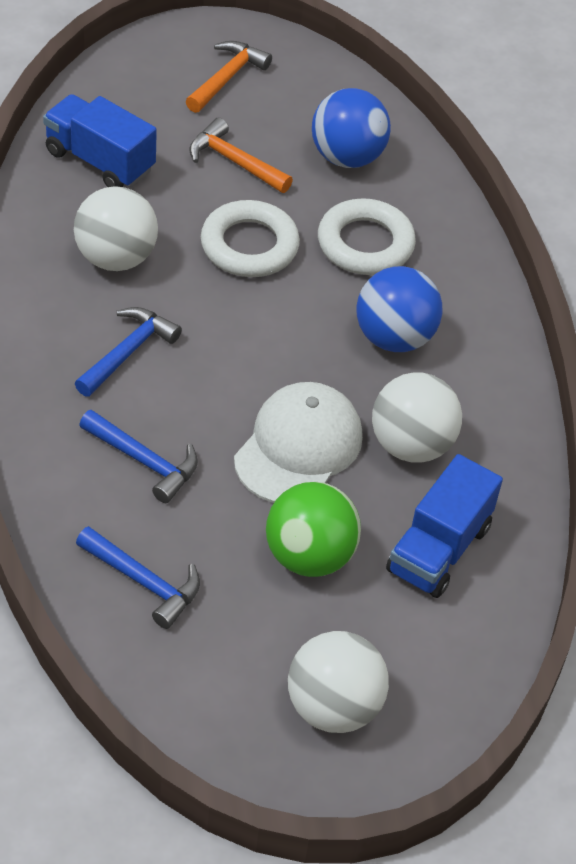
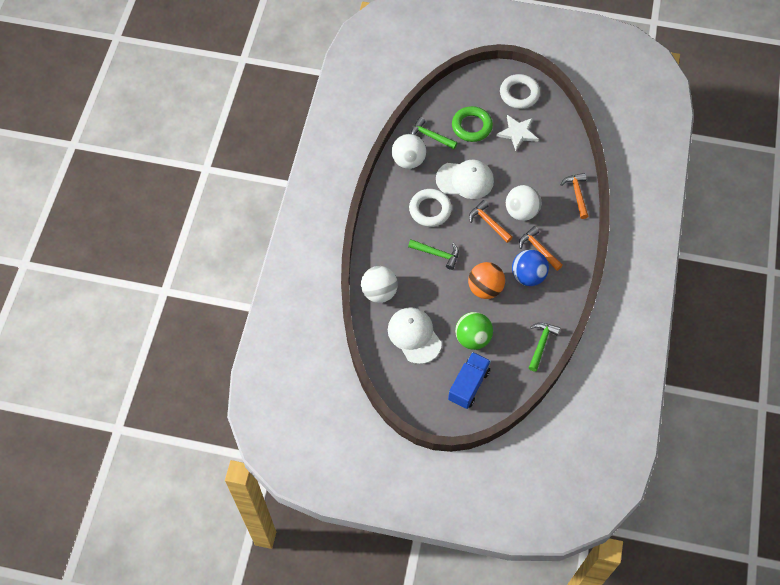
blue ball: 2 -> 1
blue hammer: 3 -> 0
blue truck: 2 -> 1
green hammer: 0 -> 3
green ring: 0 -> 1
orange ball: 0 -> 1
orange hammer: 2 -> 3
white cap: 1 -> 2
white star: 0 -> 1

